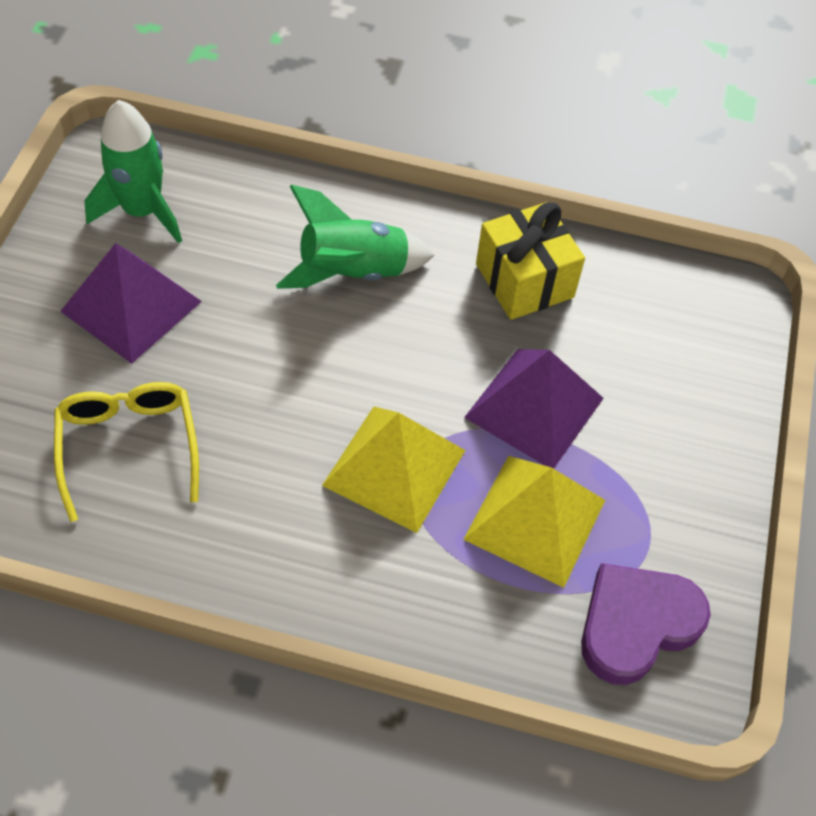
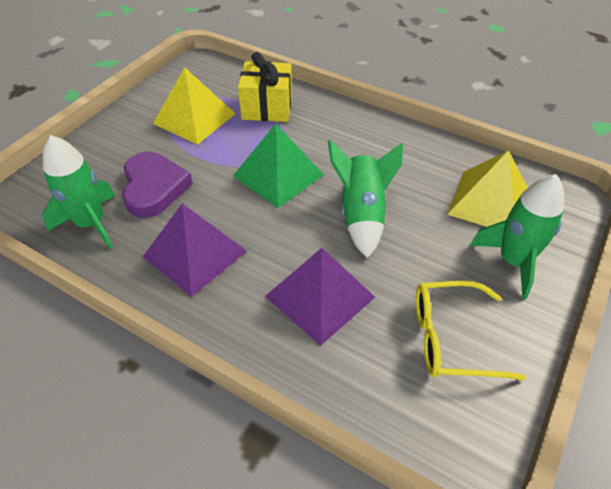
green pyramid: 0 -> 1
green rocket: 2 -> 3

